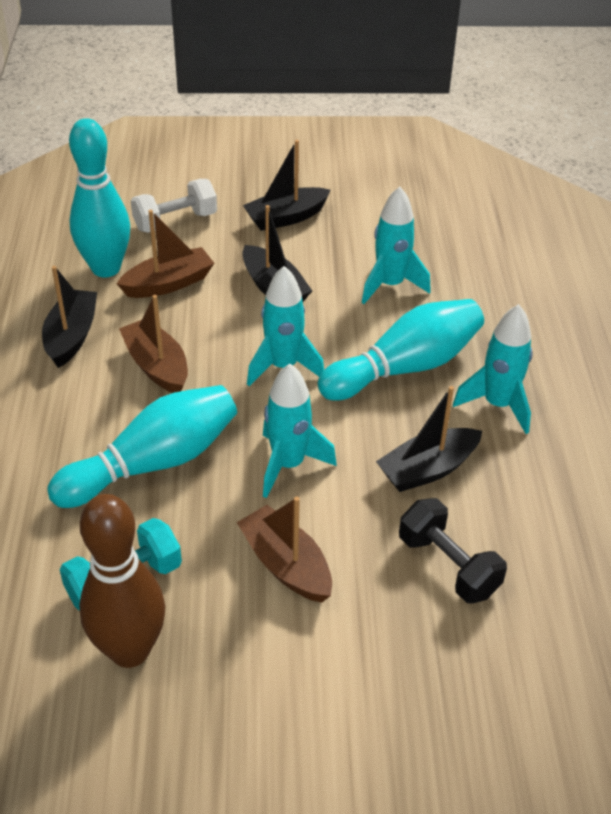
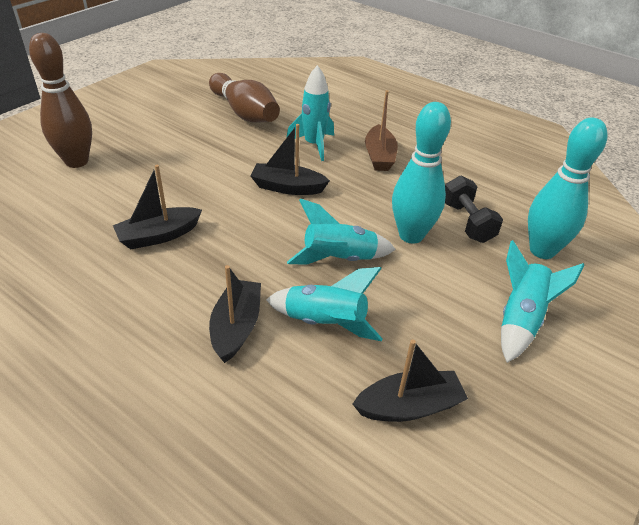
brown boat: 3 -> 1
brown bowling pin: 1 -> 2
turquoise bowling pin: 3 -> 2
turquoise dumbbell: 1 -> 0
white dumbbell: 1 -> 0

